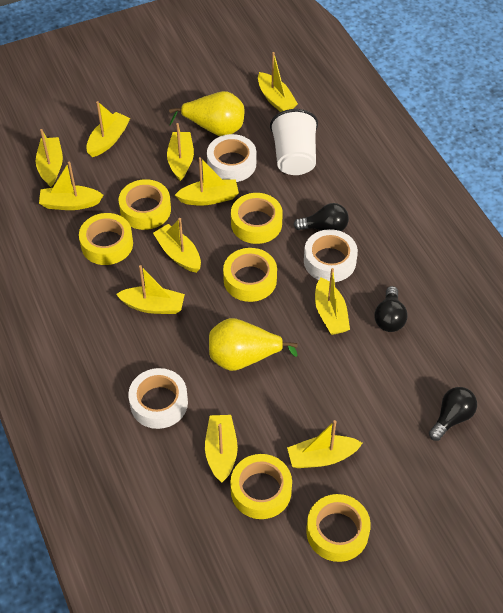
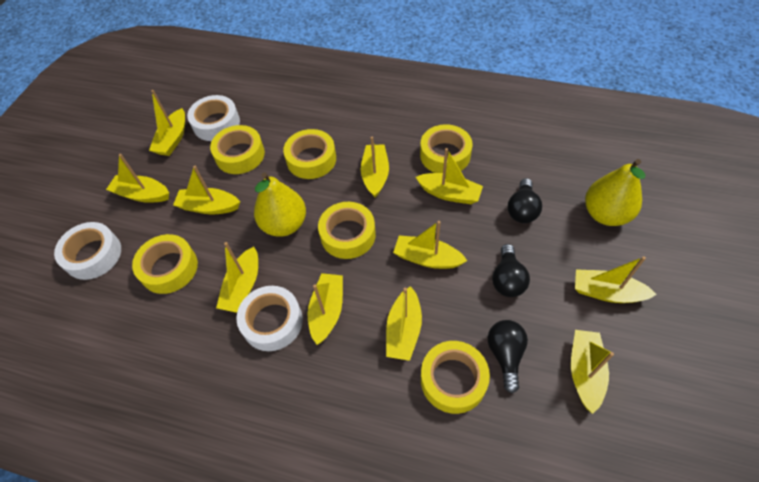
white cup: 1 -> 0

